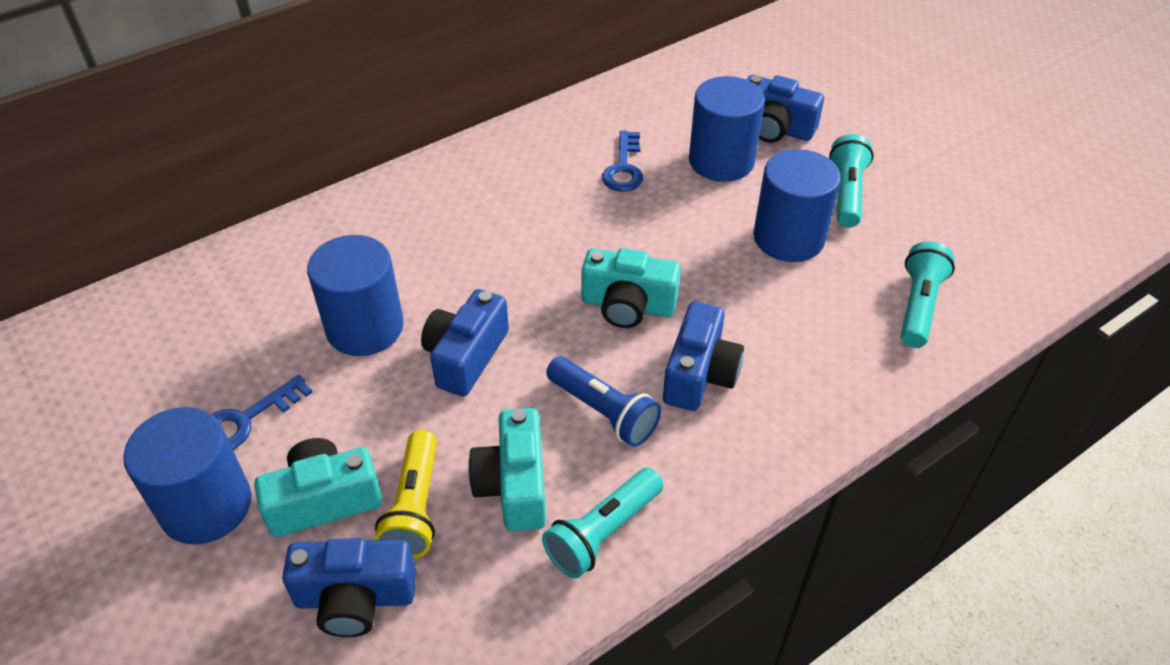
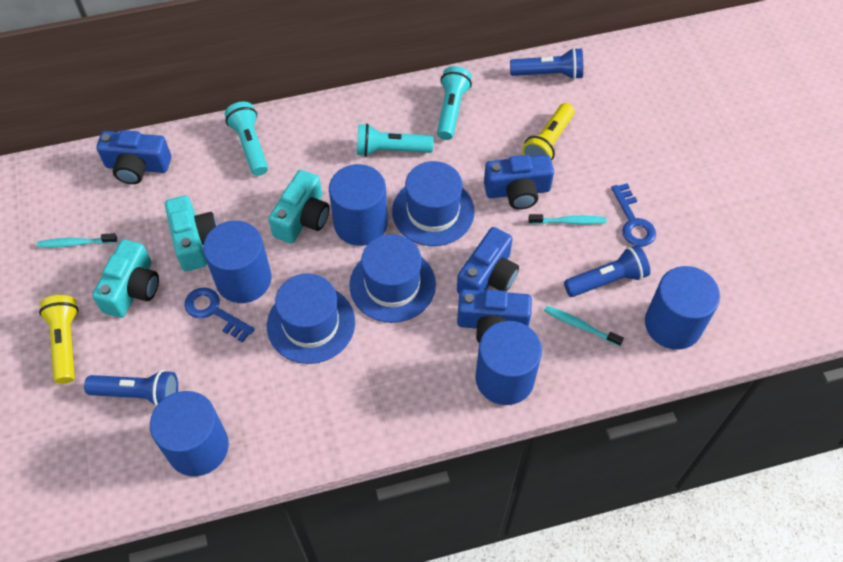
blue cylinder: 4 -> 5
blue flashlight: 1 -> 3
blue hat: 0 -> 3
turquoise toothbrush: 0 -> 3
yellow flashlight: 1 -> 2

